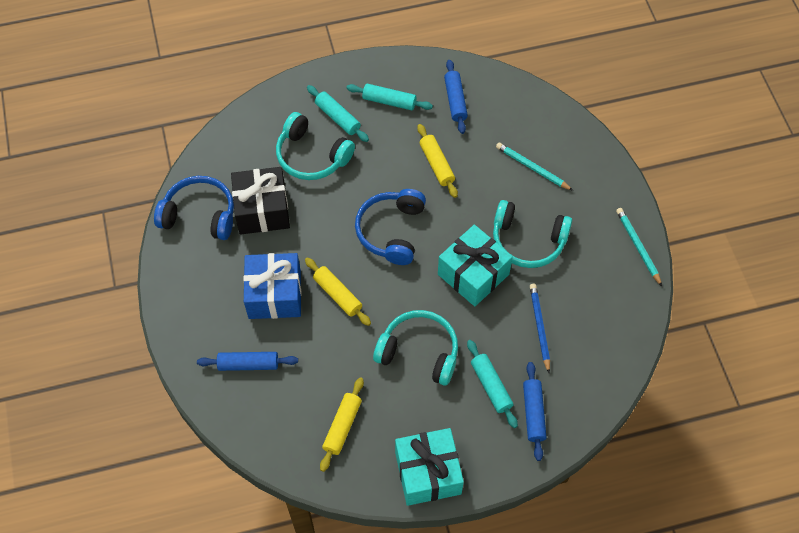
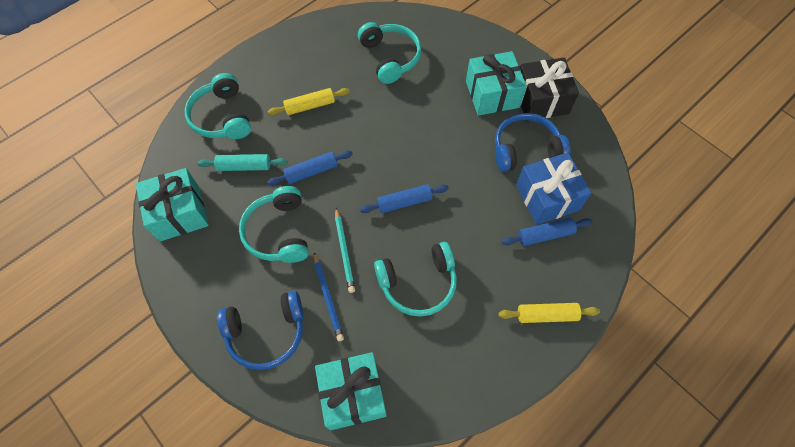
turquoise gift: 2 -> 3
turquoise headphones: 3 -> 4
turquoise pencil: 2 -> 1
turquoise rolling pin: 3 -> 1
yellow rolling pin: 3 -> 2

